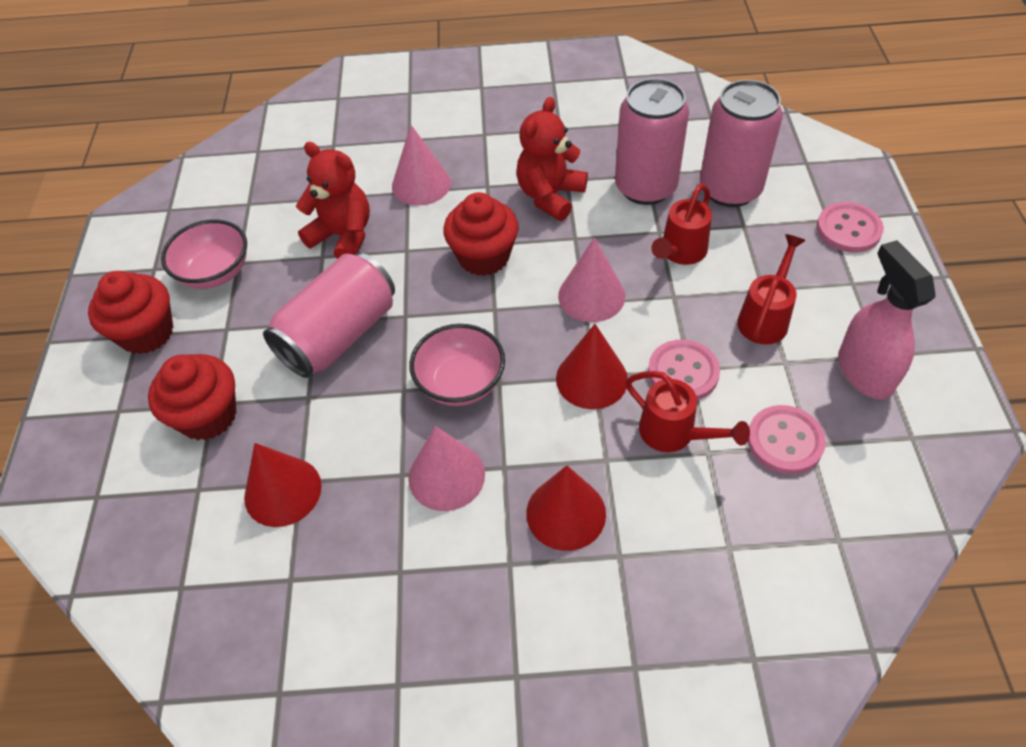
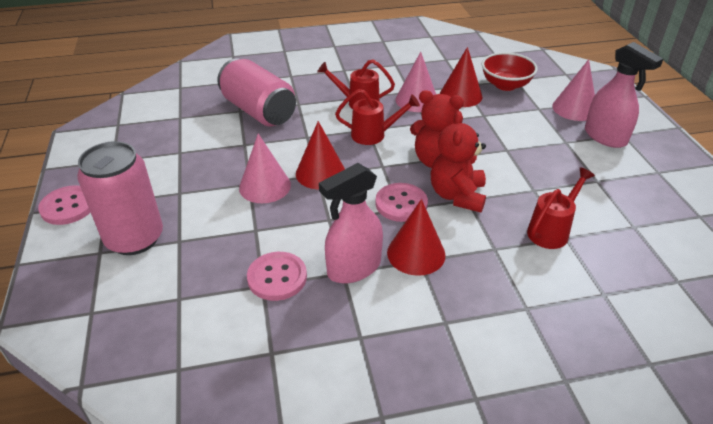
pink bowl: 2 -> 0
pink can: 3 -> 2
pink spray bottle: 1 -> 2
red bowl: 0 -> 1
red cupcake: 3 -> 0

